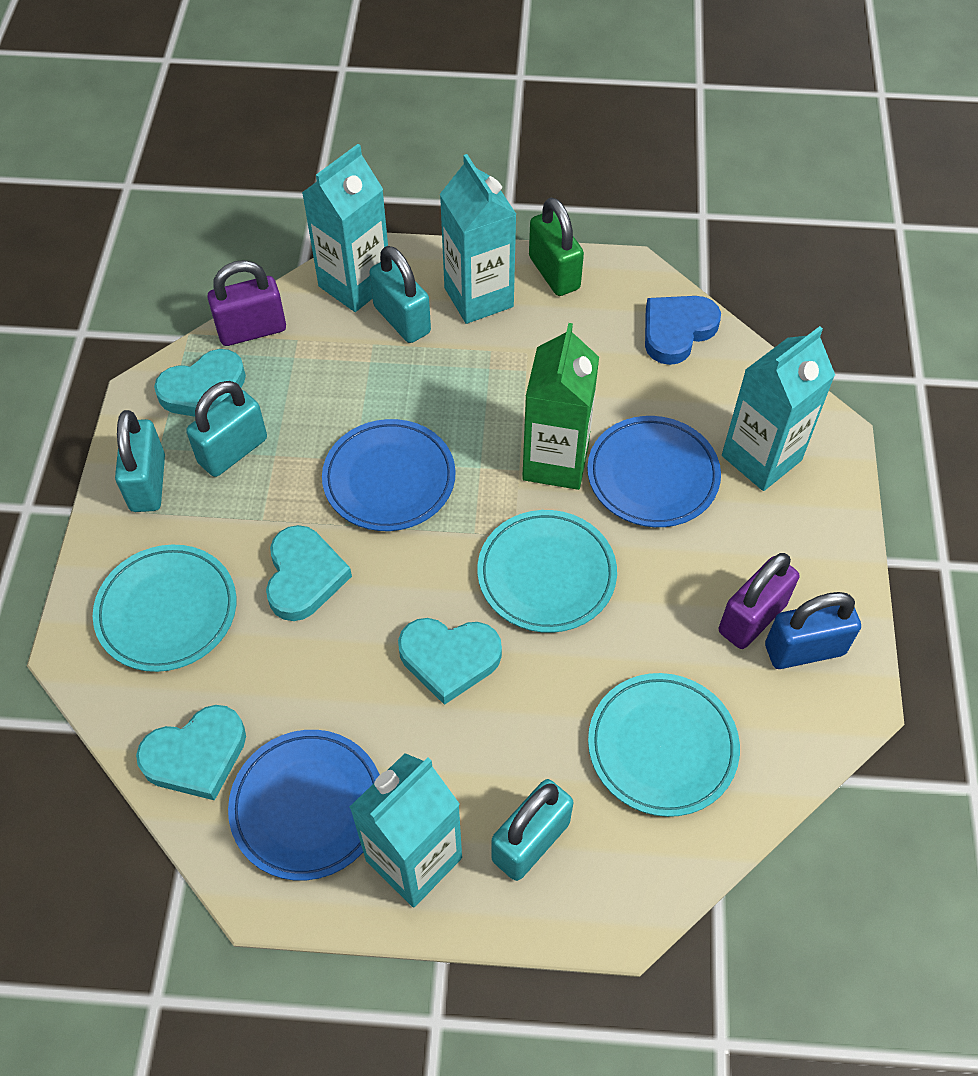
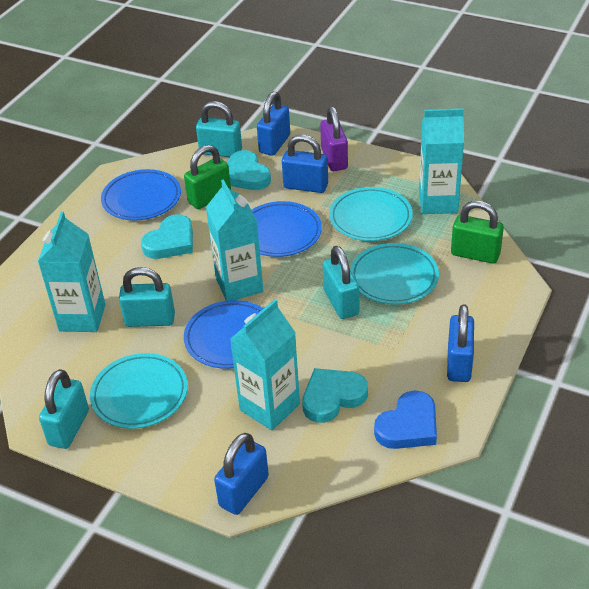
blue padlock: 1 -> 4
green carton: 1 -> 0
green padlock: 1 -> 2
purple padlock: 2 -> 1
turquoise heart: 4 -> 3

